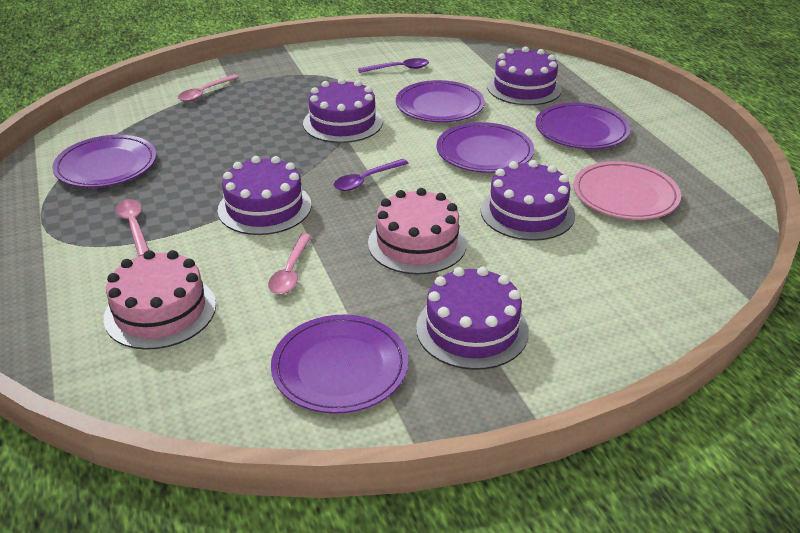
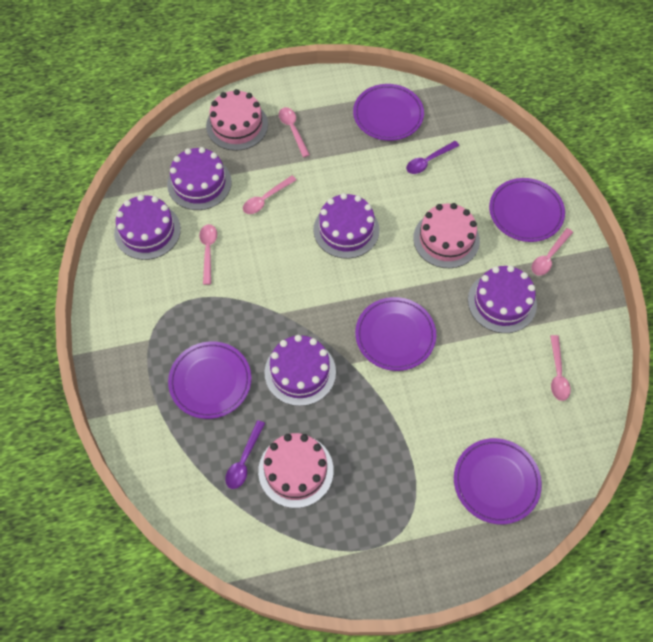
pink cake: 2 -> 3
pink plate: 1 -> 0
pink spoon: 3 -> 5

